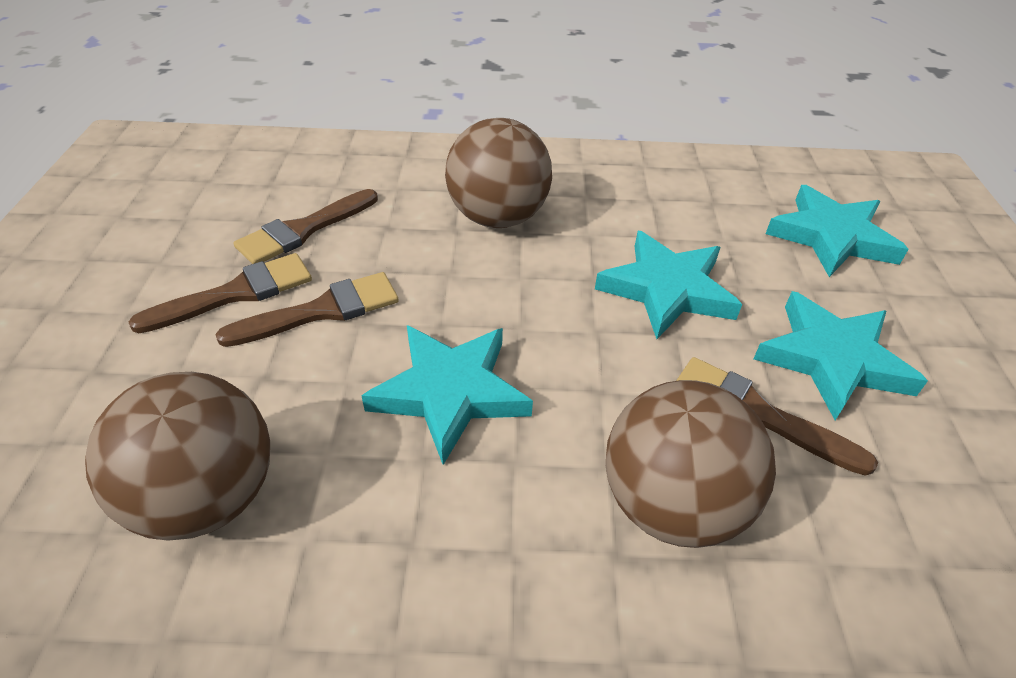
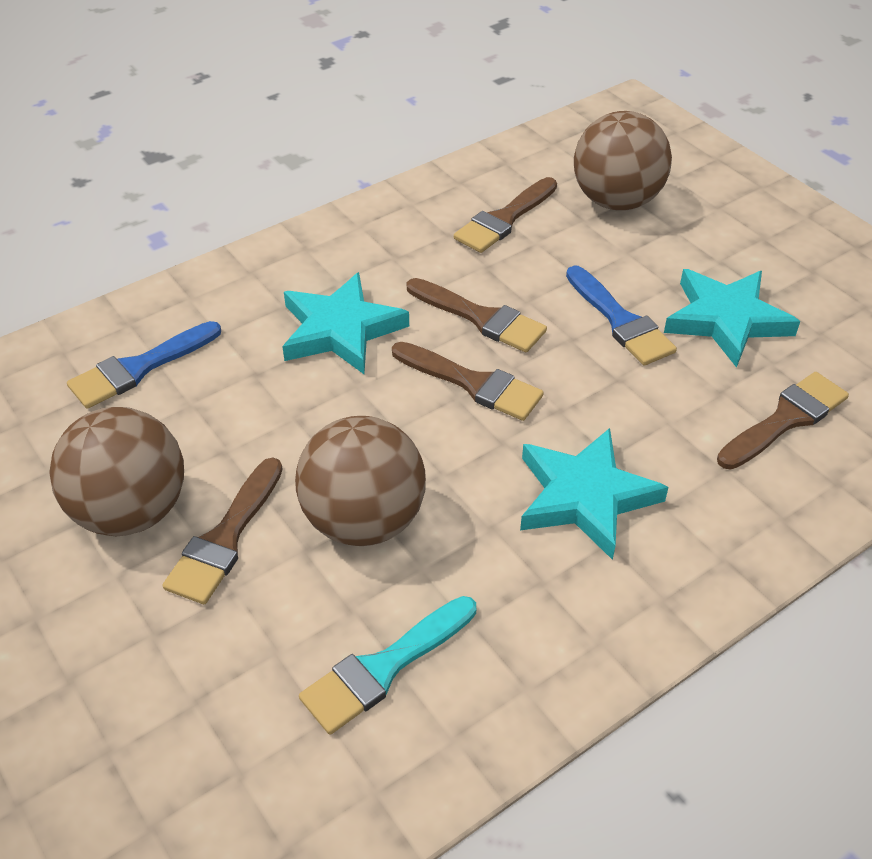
blue brush: 0 -> 2
brown brush: 4 -> 5
turquoise brush: 0 -> 1
turquoise star: 4 -> 3

